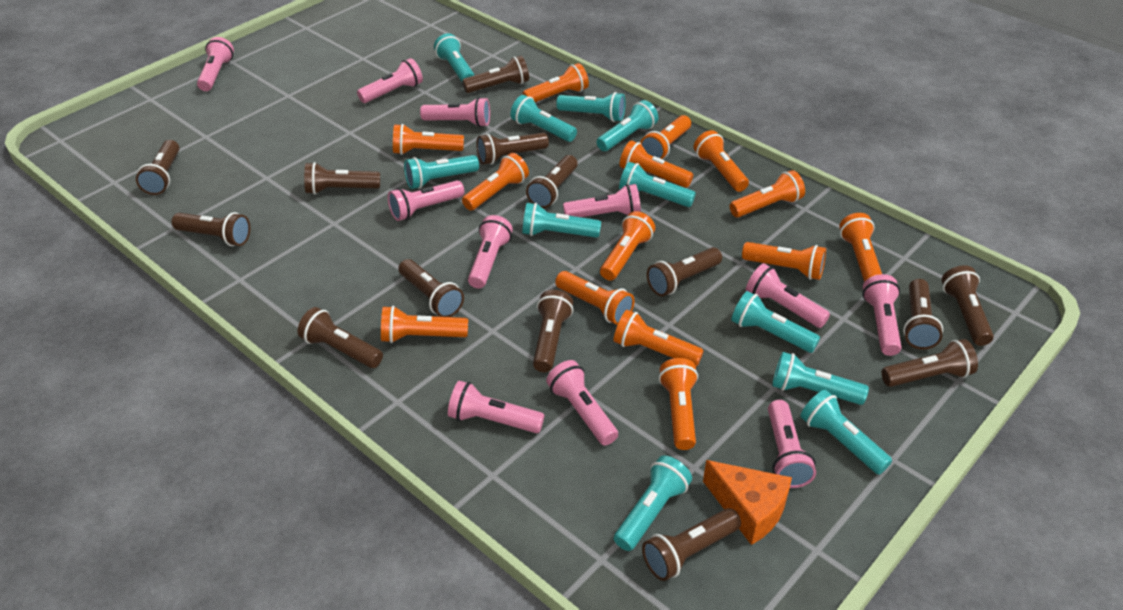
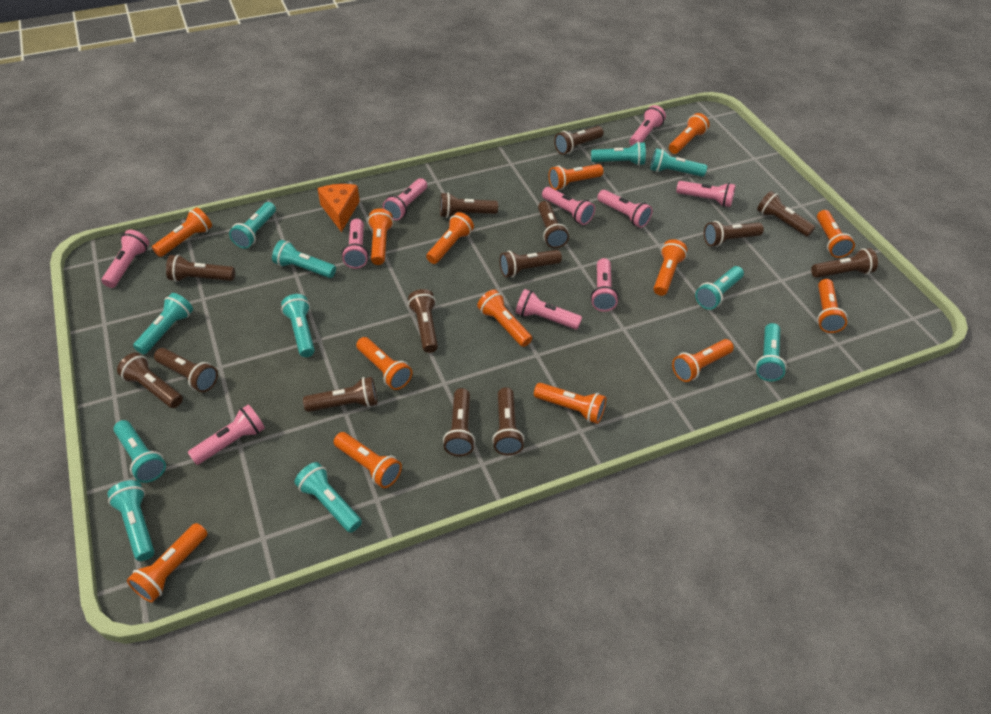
pink flashlight: 11 -> 10

